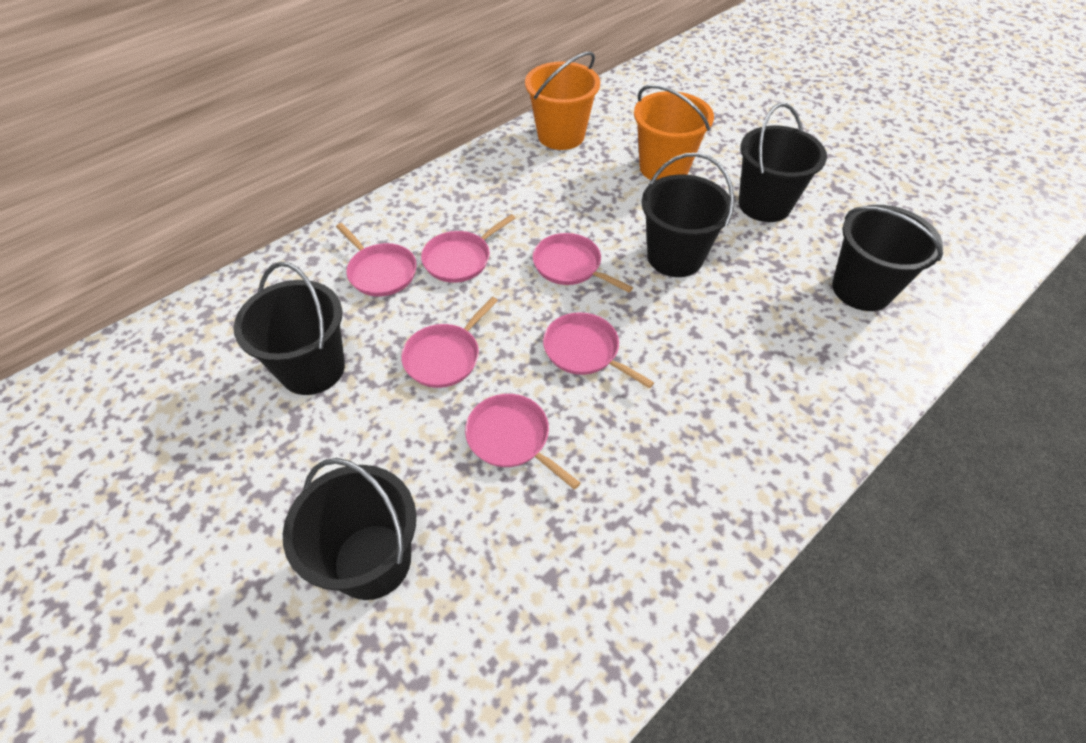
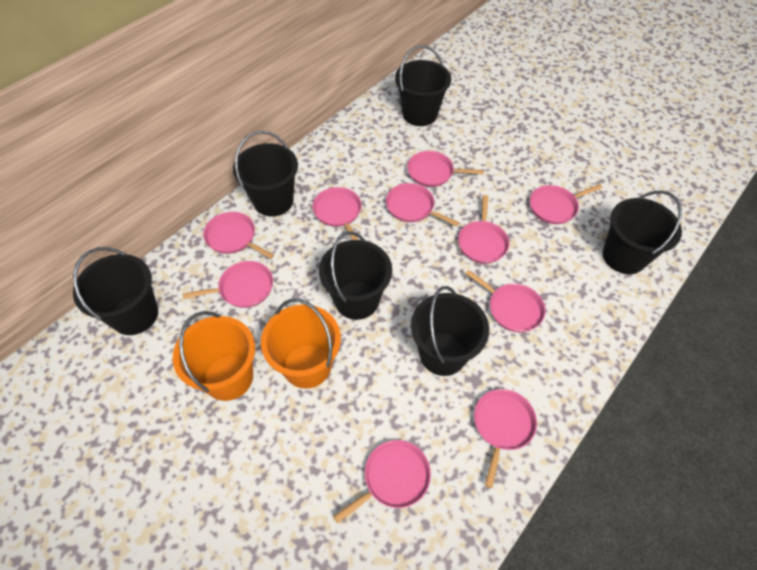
black bucket: 5 -> 6
pink pan: 6 -> 10

